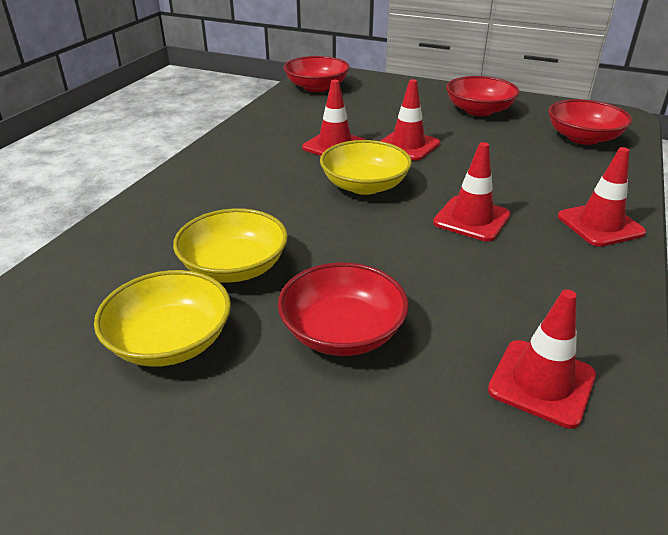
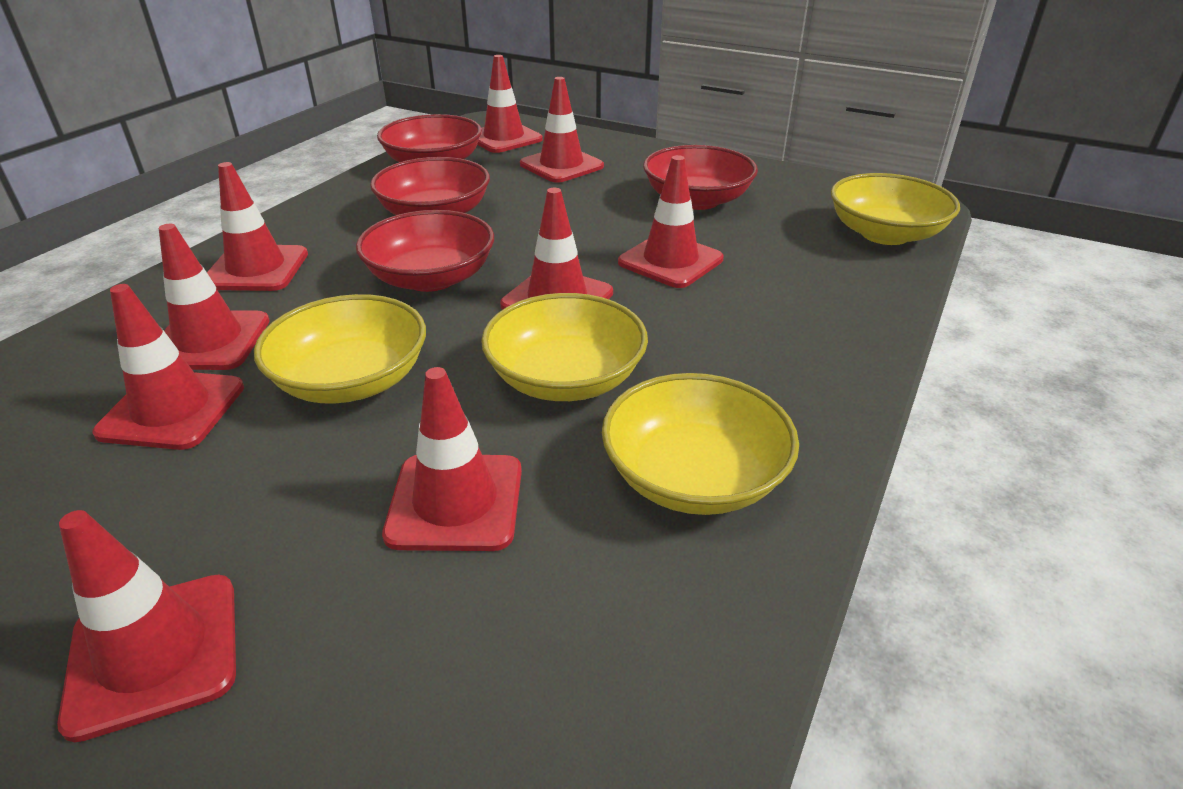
red traffic cone: 5 -> 9
yellow bowl: 3 -> 4

